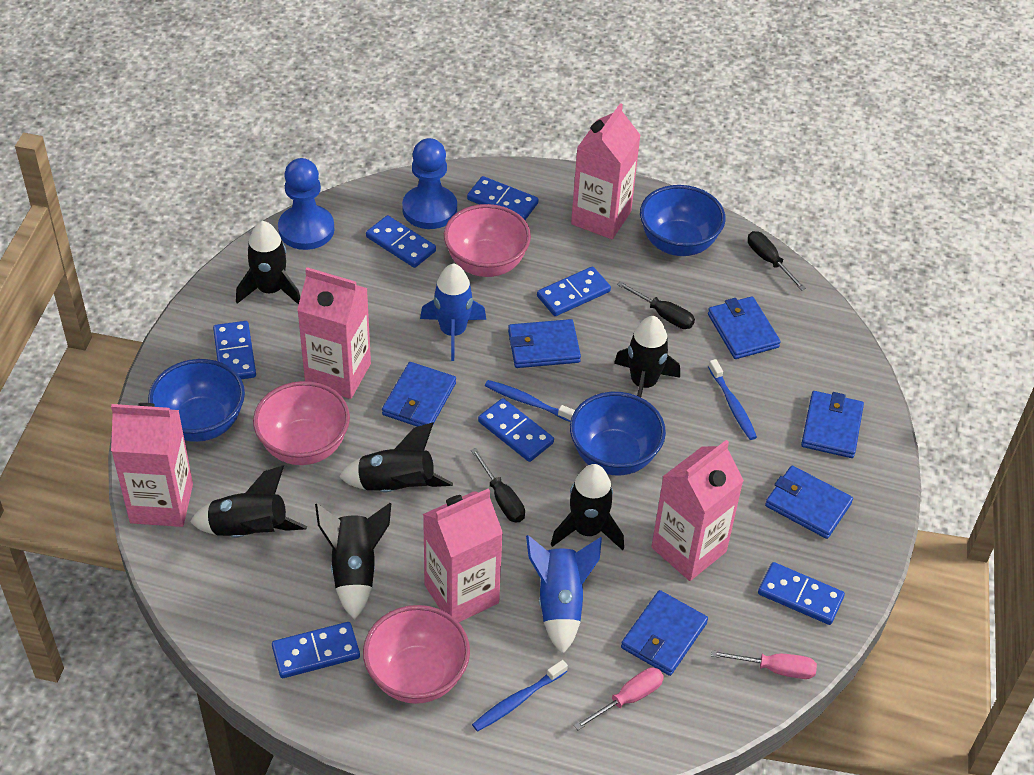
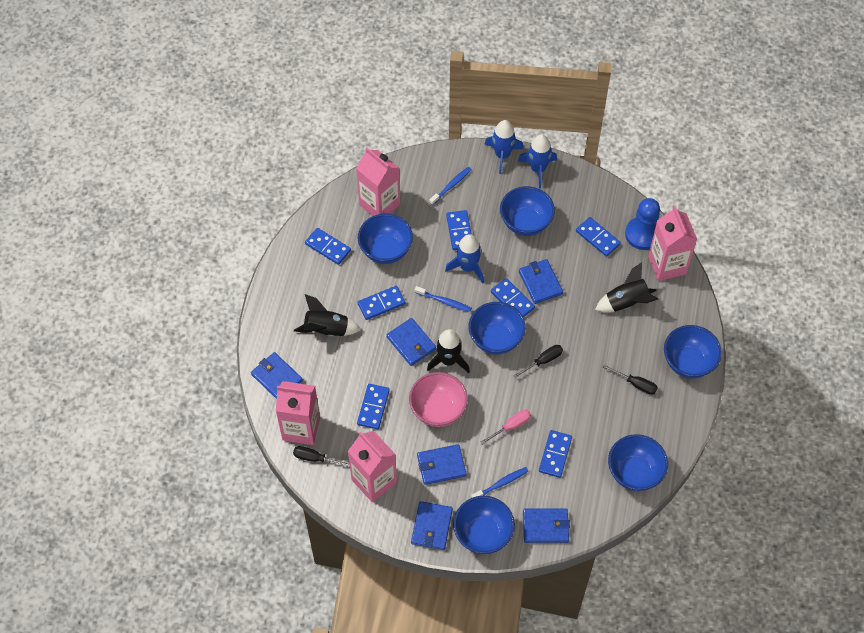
black rocket: 6 -> 3
blue bowl: 3 -> 6
blue pawn: 2 -> 1
blue rocket: 2 -> 3
pink bowl: 3 -> 1
pink carton: 5 -> 4
pink screwdriver: 2 -> 1

